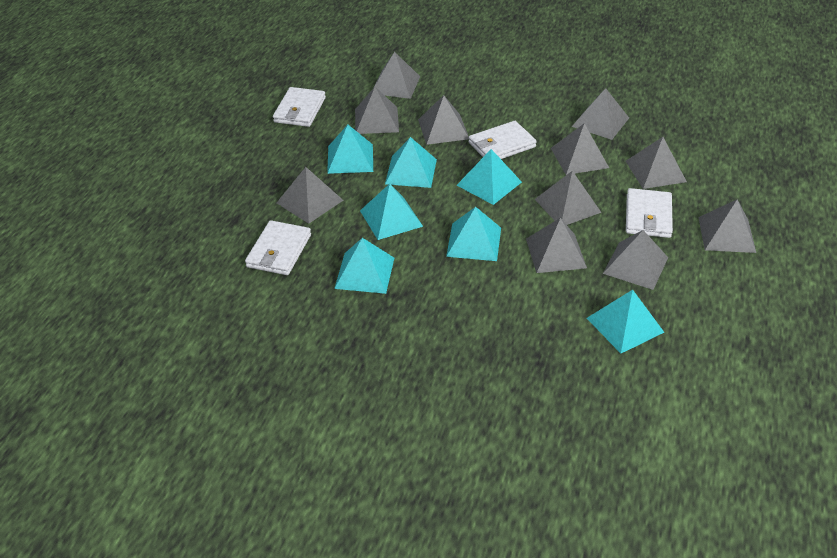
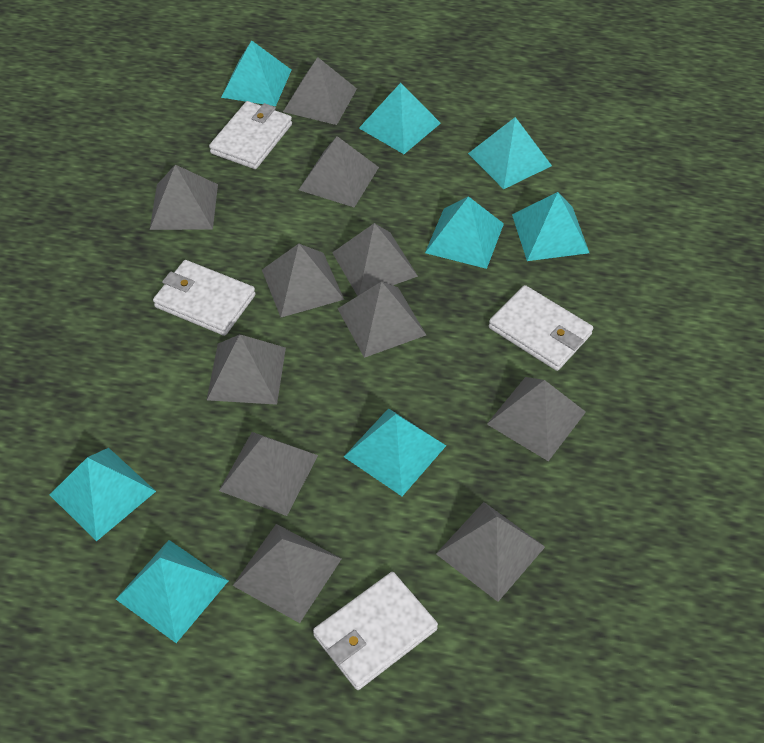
turquoise pyramid: 7 -> 8

